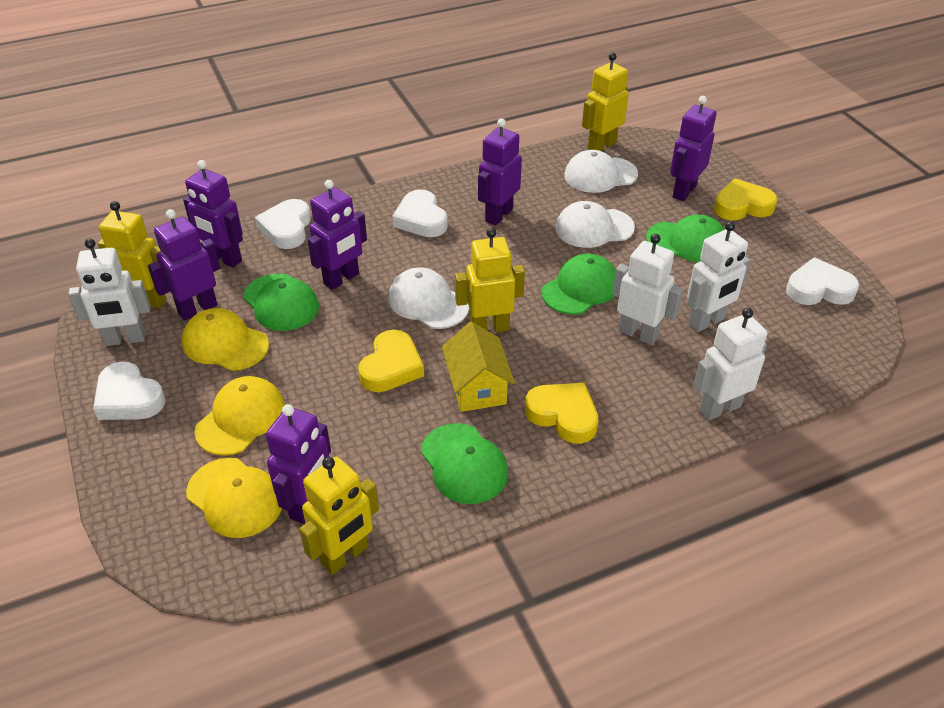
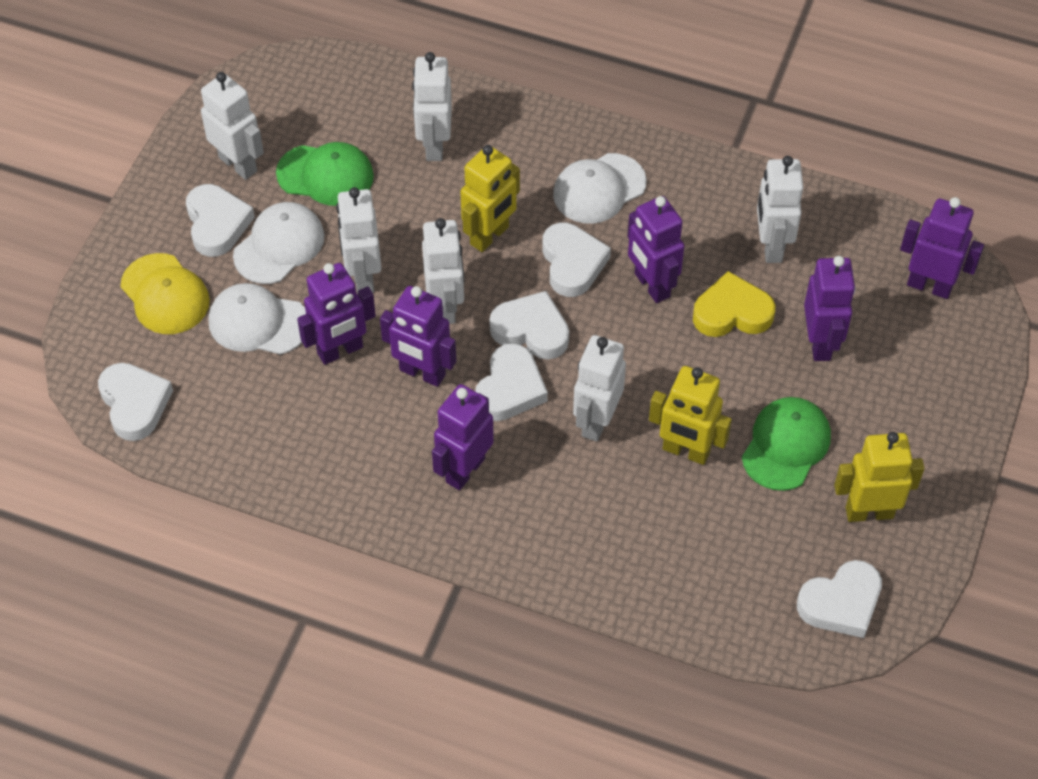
green cap: 4 -> 2
white heart: 4 -> 6
white robot: 4 -> 6
yellow cap: 3 -> 1
yellow heart: 3 -> 1
yellow house: 1 -> 0
yellow robot: 4 -> 3

